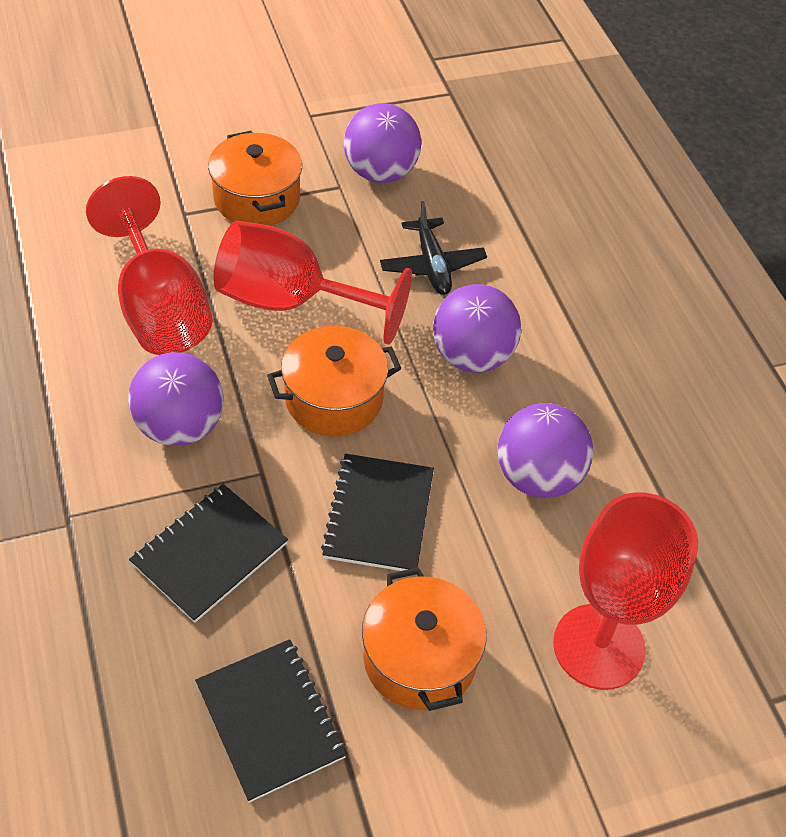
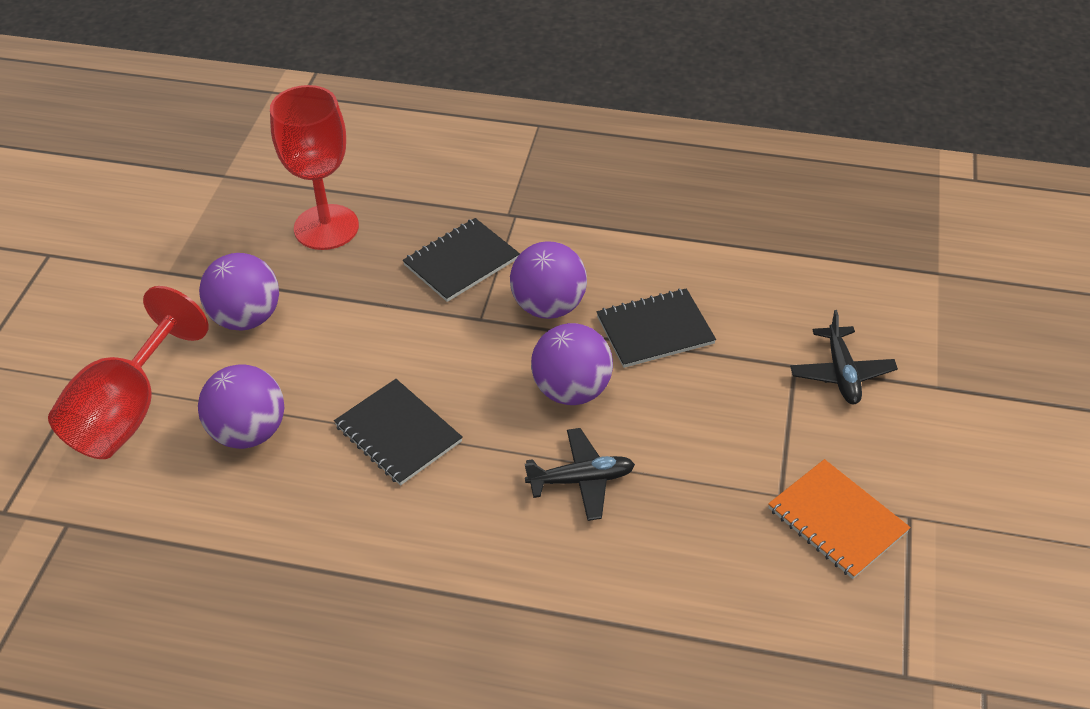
black plane: 1 -> 2
orange notebook: 0 -> 1
orange pot: 3 -> 0
red goblet: 3 -> 2

